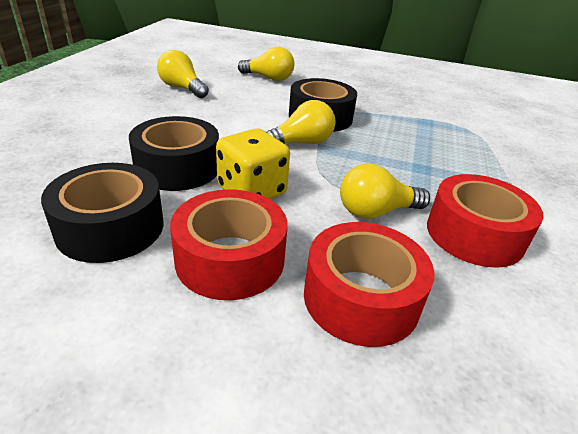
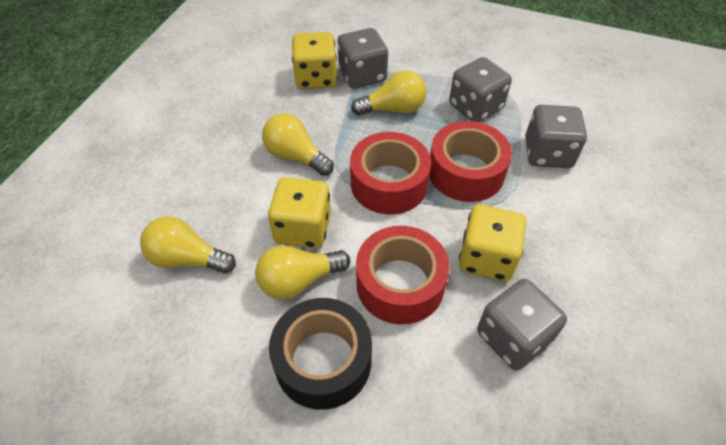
black tape: 3 -> 1
grey dice: 0 -> 4
yellow dice: 1 -> 3

